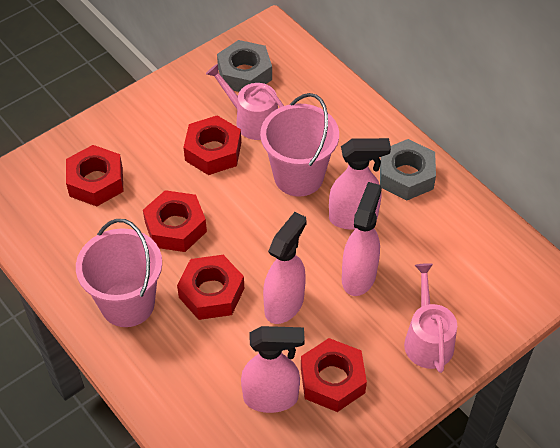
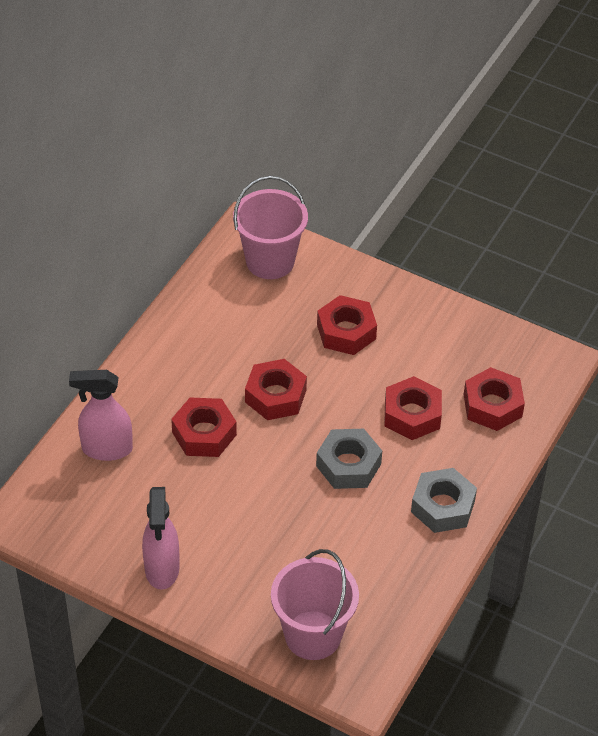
pink spray bottle: 4 -> 2
pink watering can: 2 -> 0

